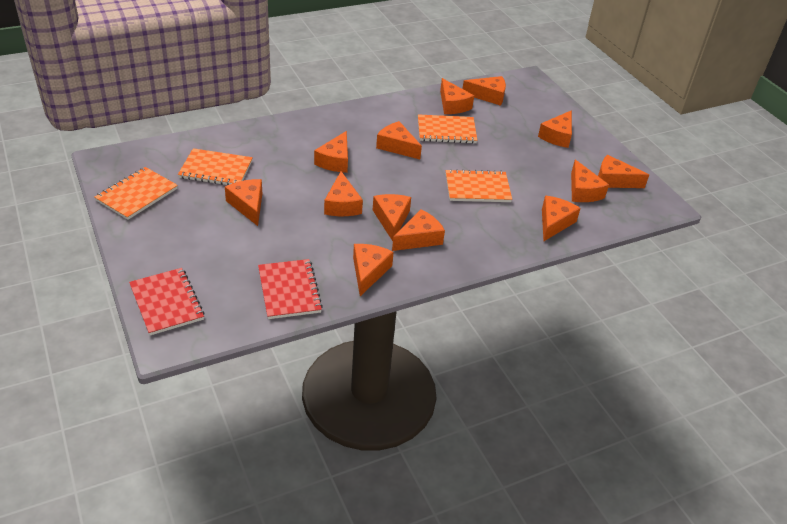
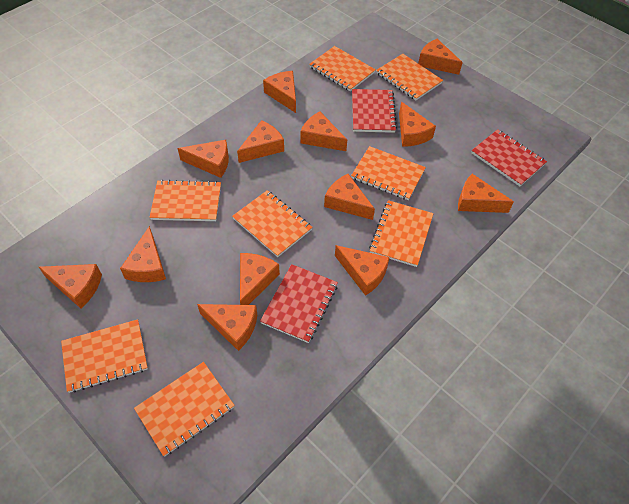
orange notebook: 4 -> 8
red notebook: 2 -> 3

